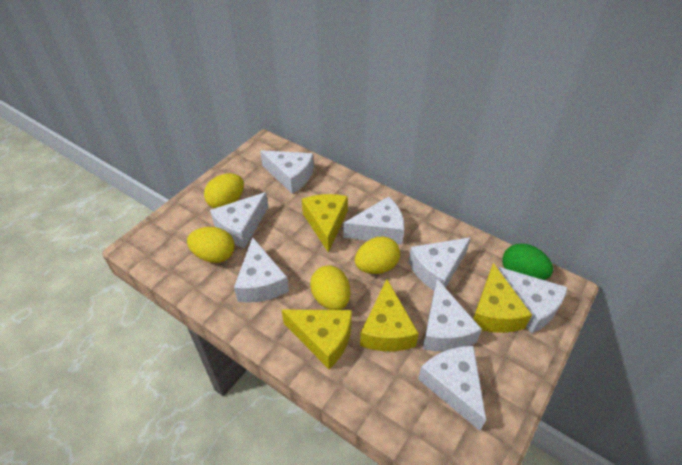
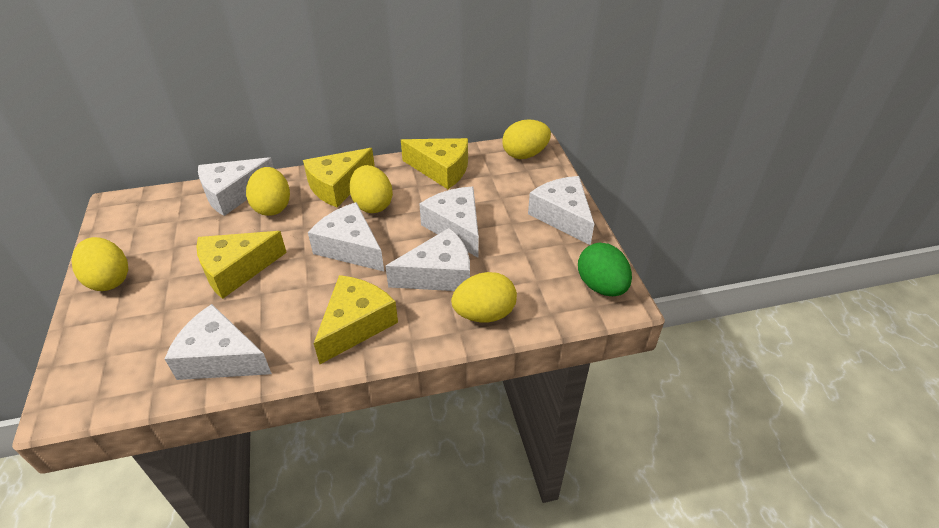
white cheese: 8 -> 6
yellow egg: 4 -> 5

